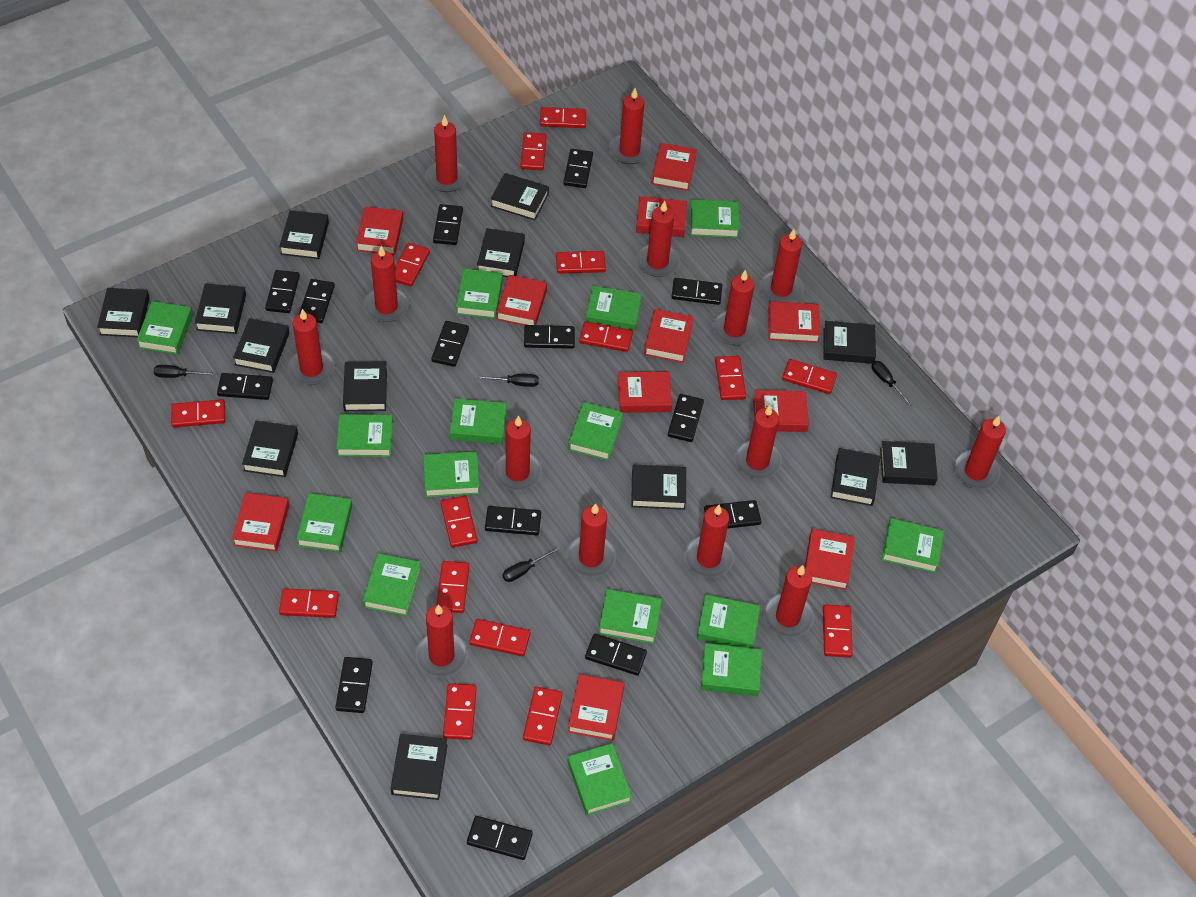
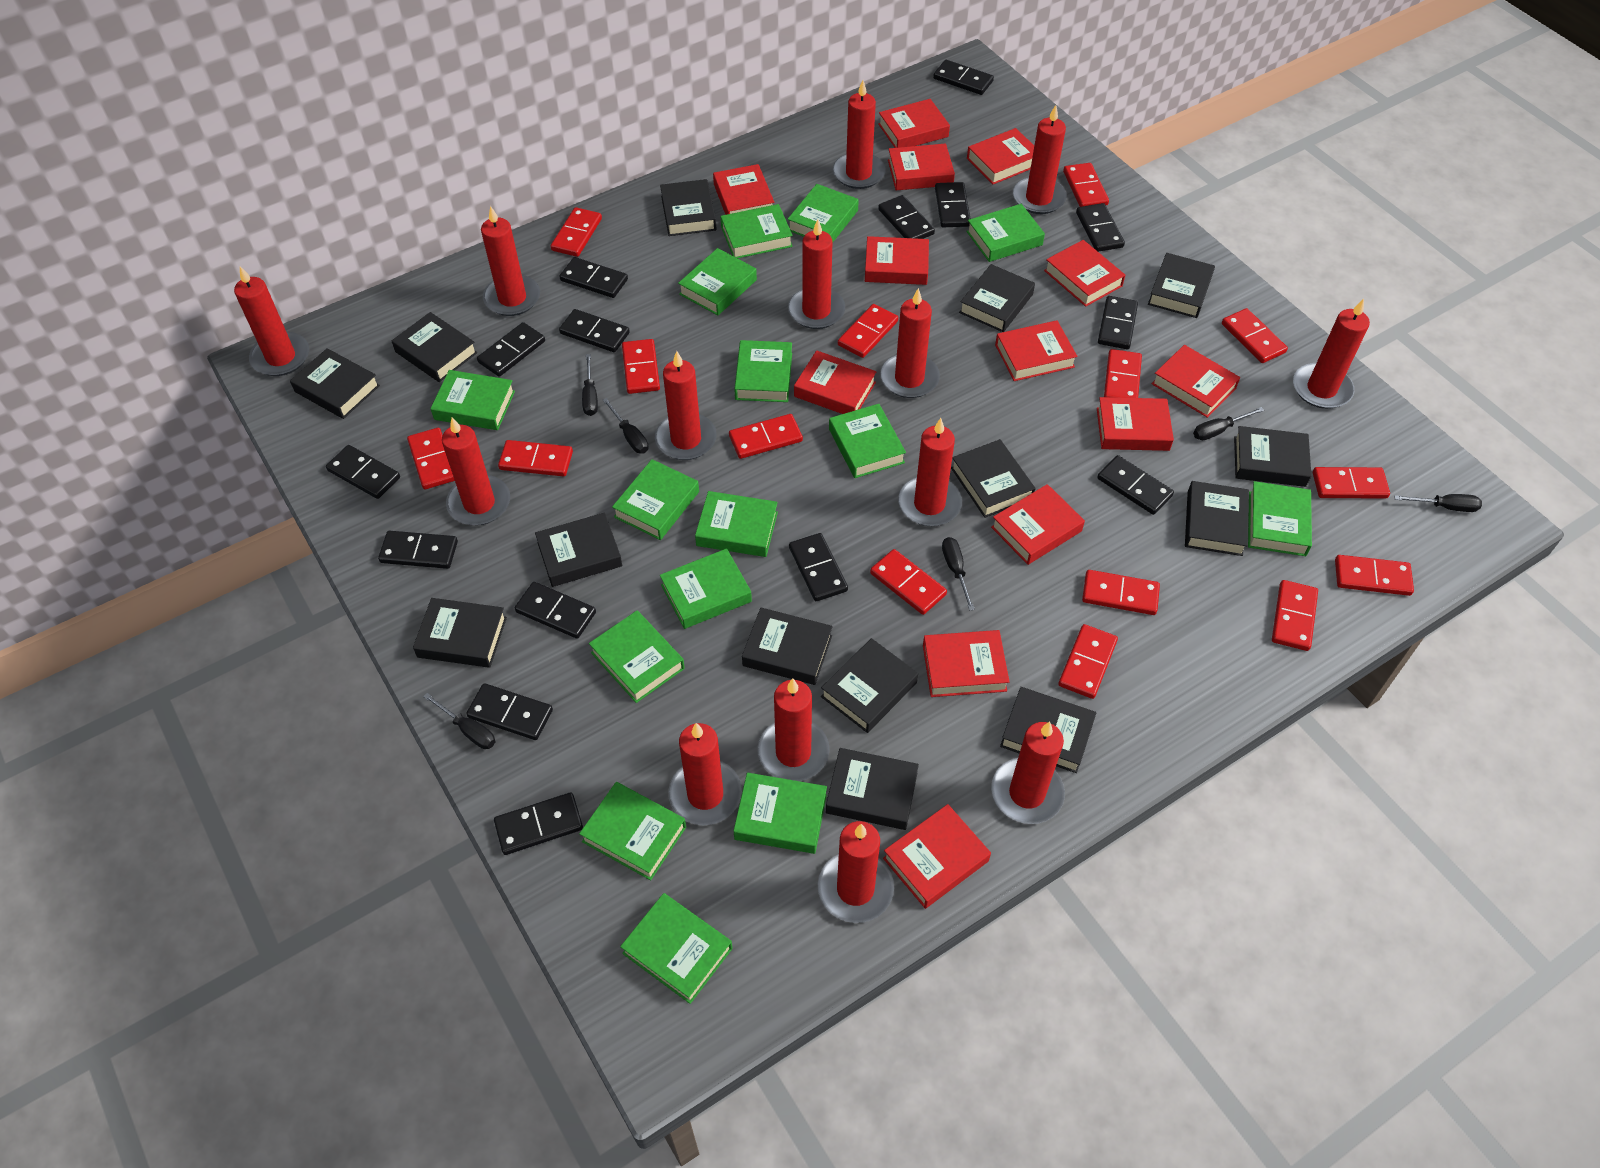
black book: 13 -> 14
black domino: 14 -> 15
black screwdriver: 4 -> 6
red book: 11 -> 13

